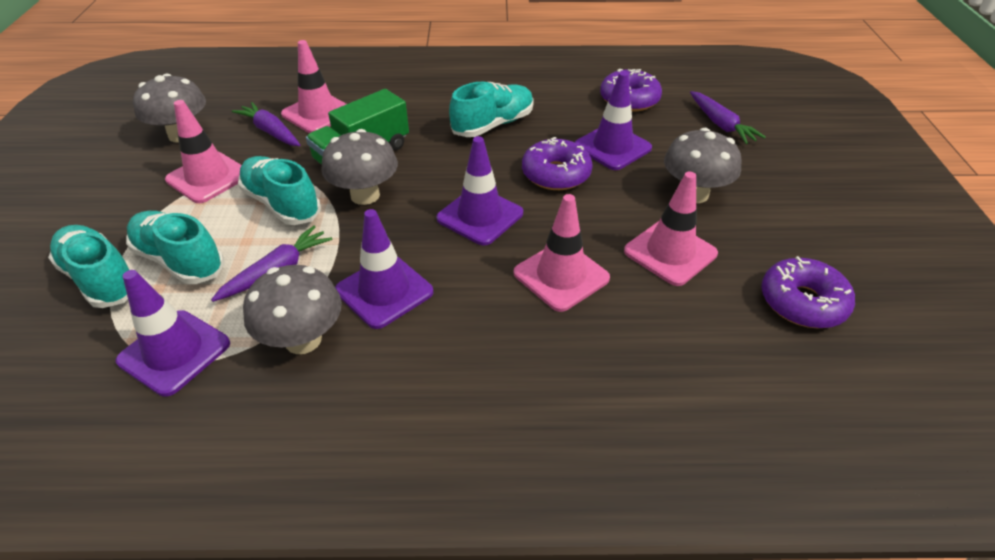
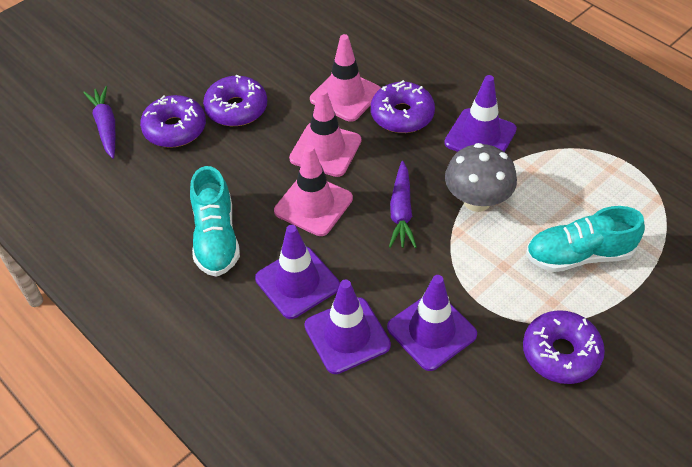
green truck: 1 -> 0
grey mushroom: 4 -> 1
pink traffic cone: 4 -> 3
purple carrot: 3 -> 2
purple donut: 3 -> 4
turquoise shoe: 4 -> 2

